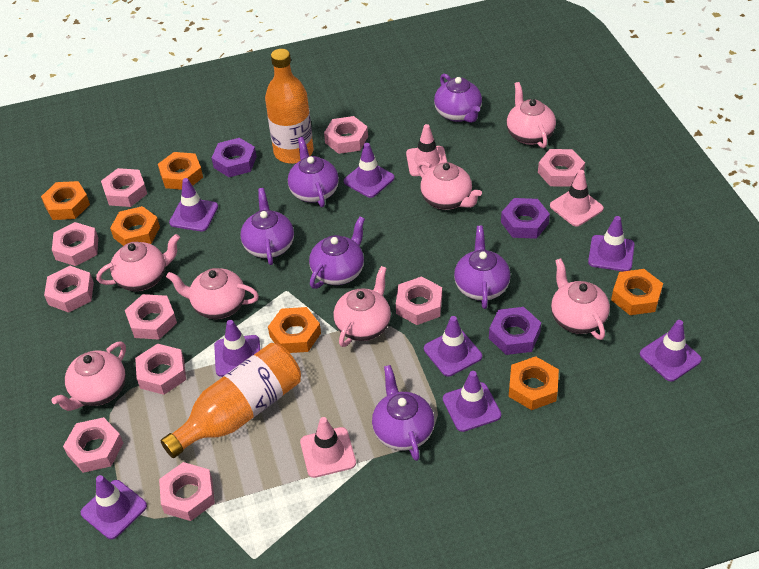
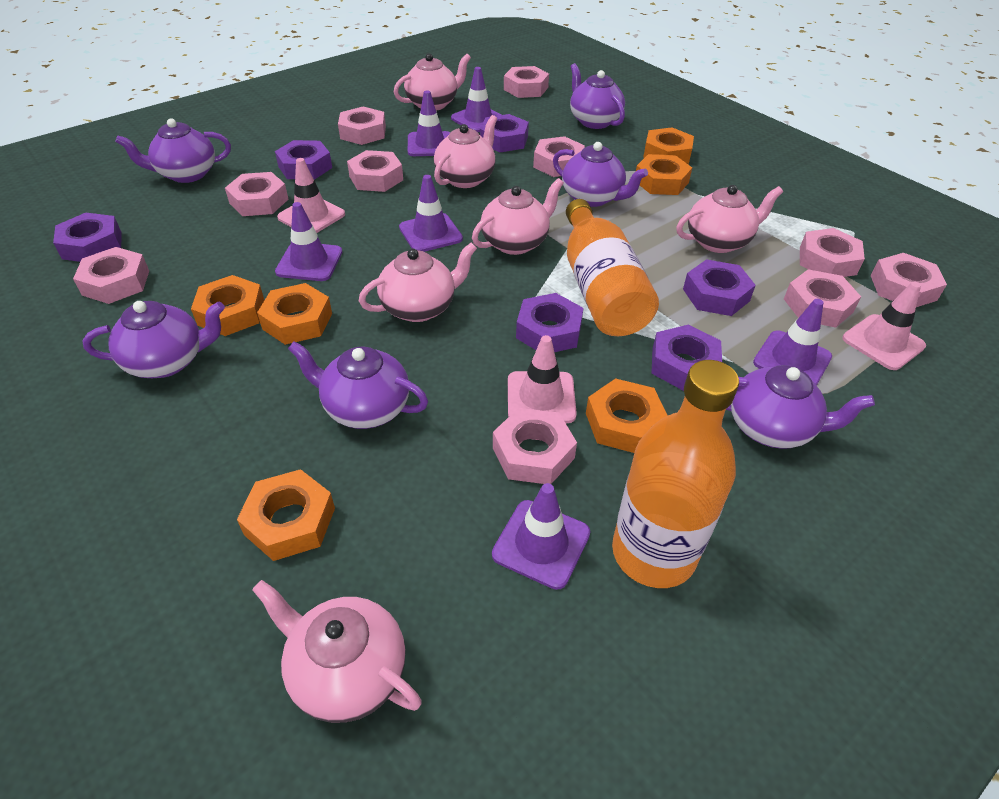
pink teapot: 7 -> 6
purple nut: 3 -> 6
purple traffic cone: 8 -> 6

